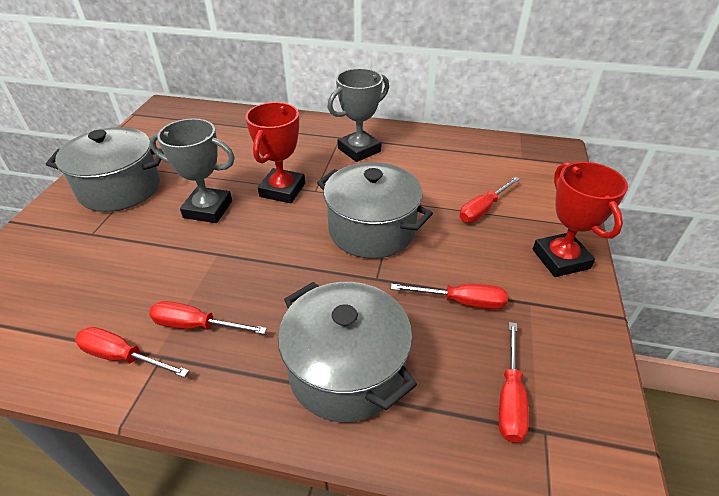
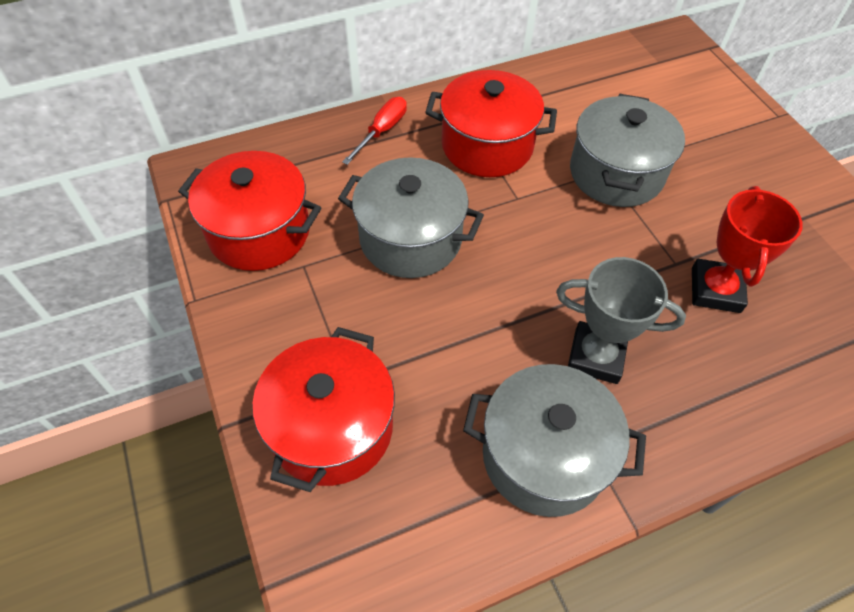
grey trophy: 2 -> 1
red pot: 0 -> 3
red screwdriver: 5 -> 1
red trophy: 2 -> 1

